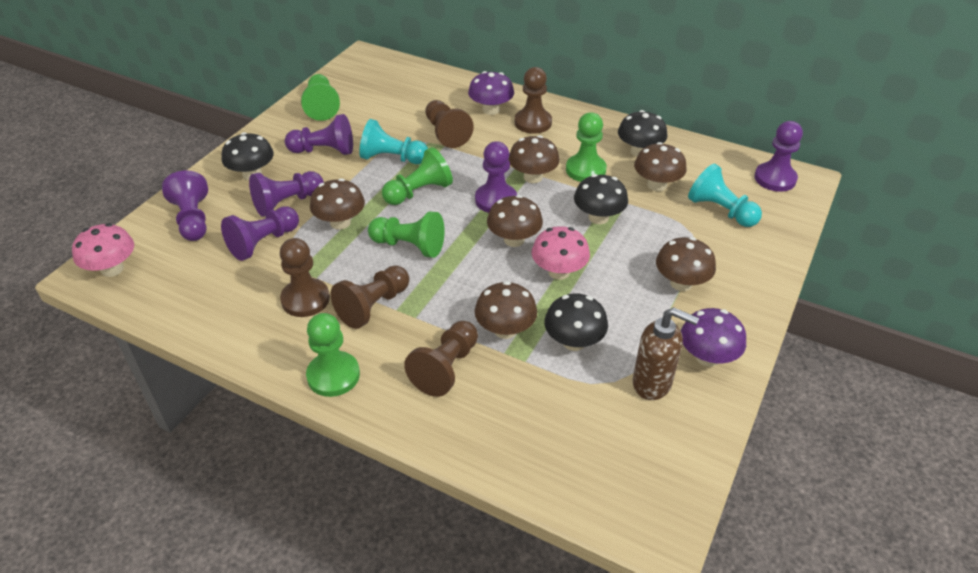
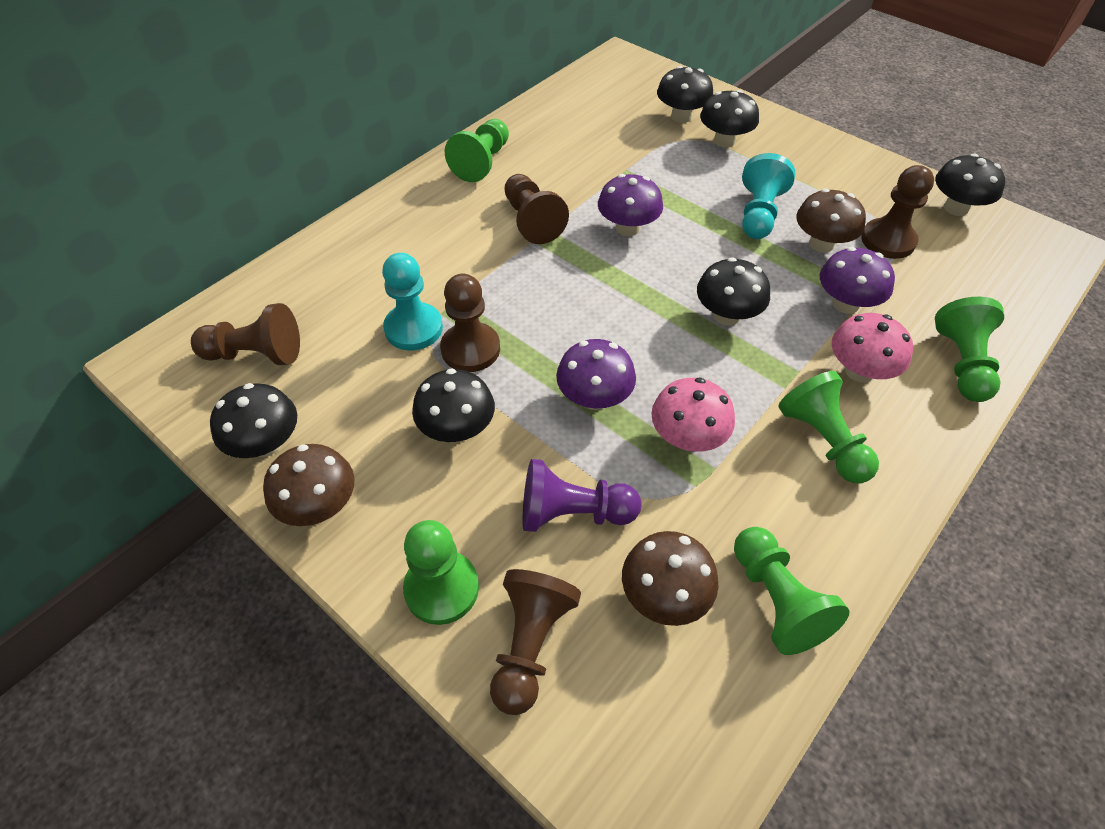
black mushroom: 4 -> 6
brown mushroom: 6 -> 3
brown soap dispenser: 1 -> 0
purple mushroom: 2 -> 3
purple pawn: 6 -> 1

